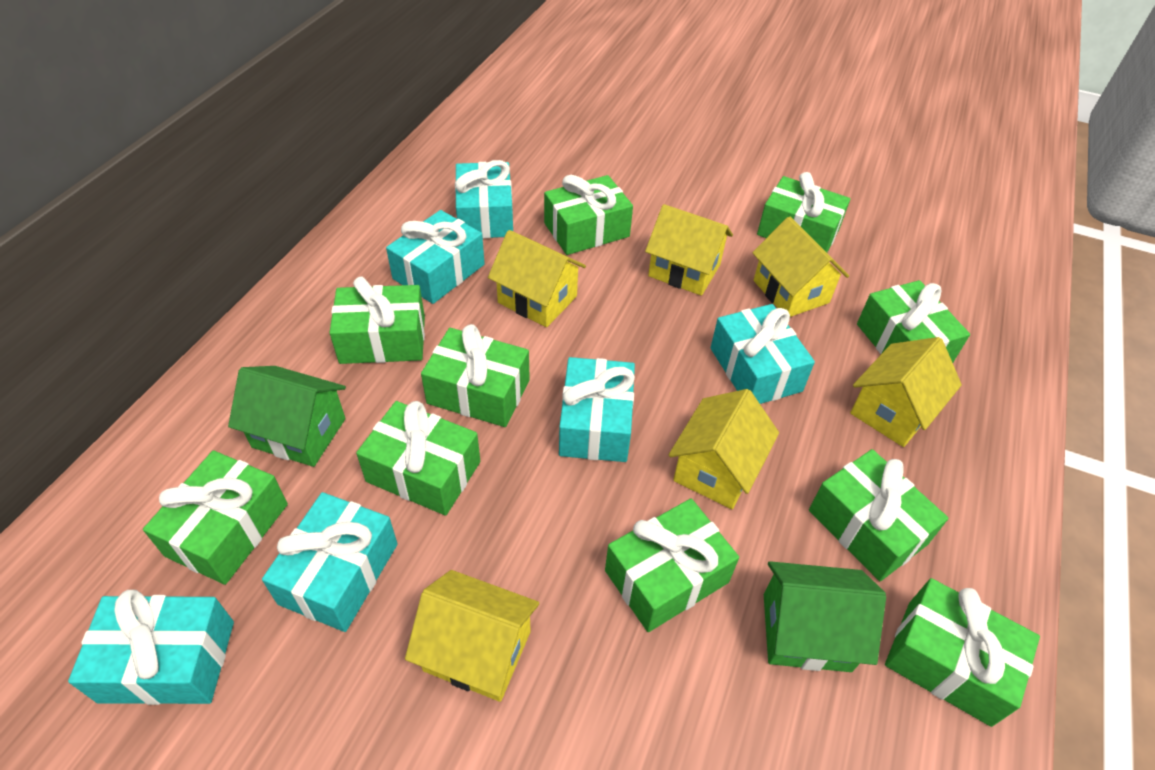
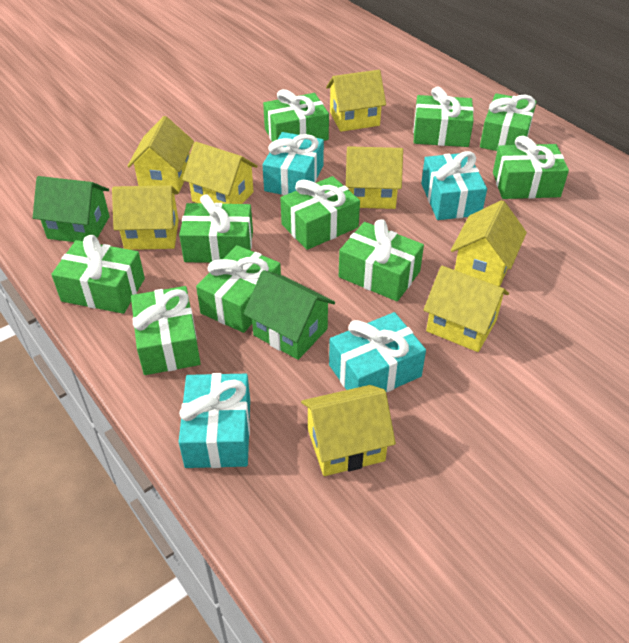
turquoise gift: 6 -> 4
yellow house: 6 -> 8

